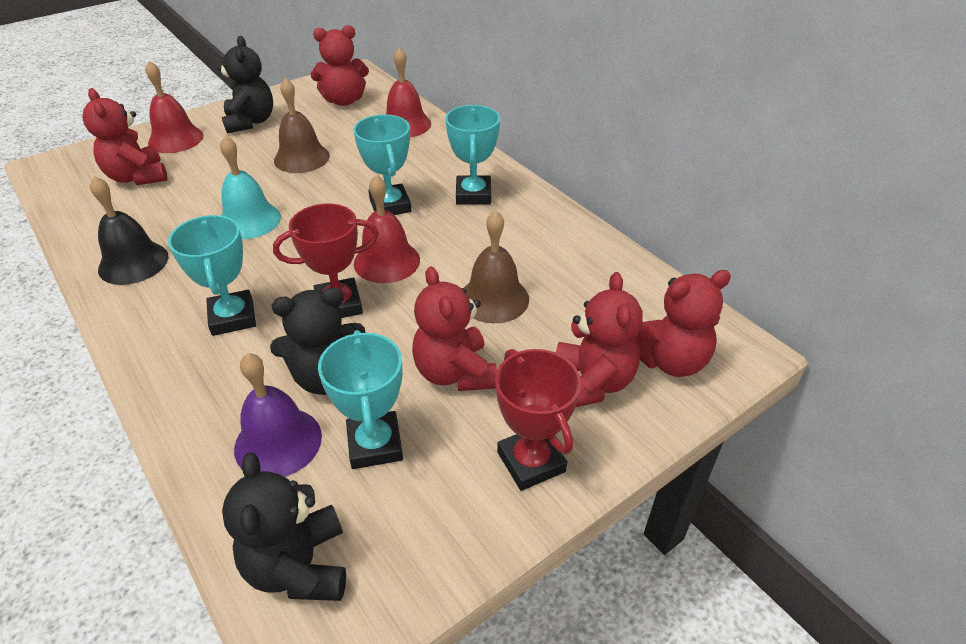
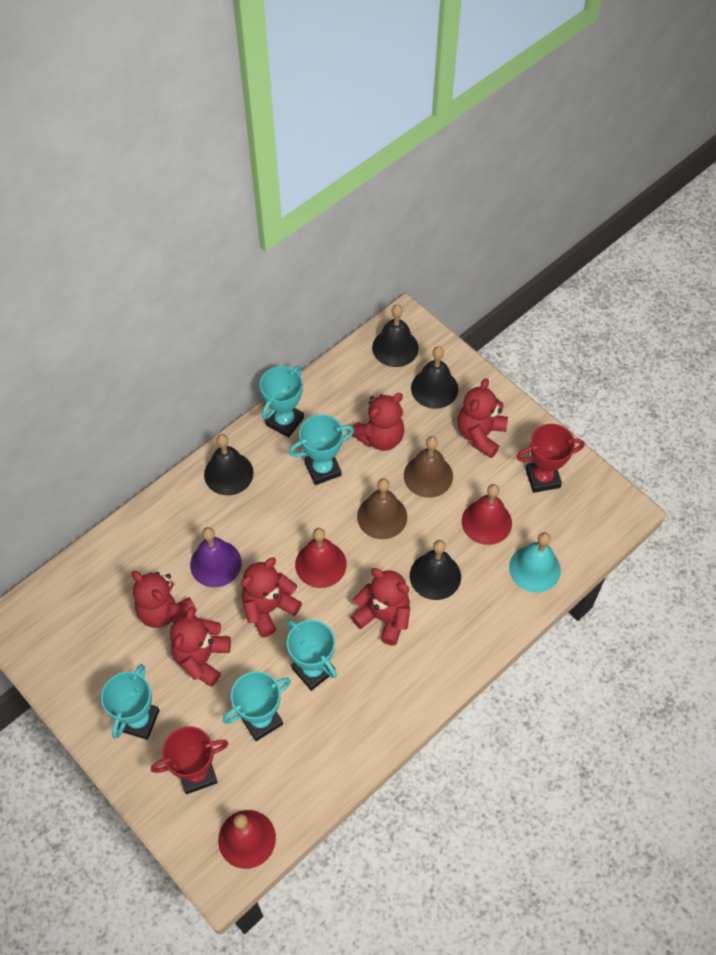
black bell: 1 -> 4
black teddy bear: 3 -> 0
red teddy bear: 5 -> 6
turquoise trophy: 4 -> 5

